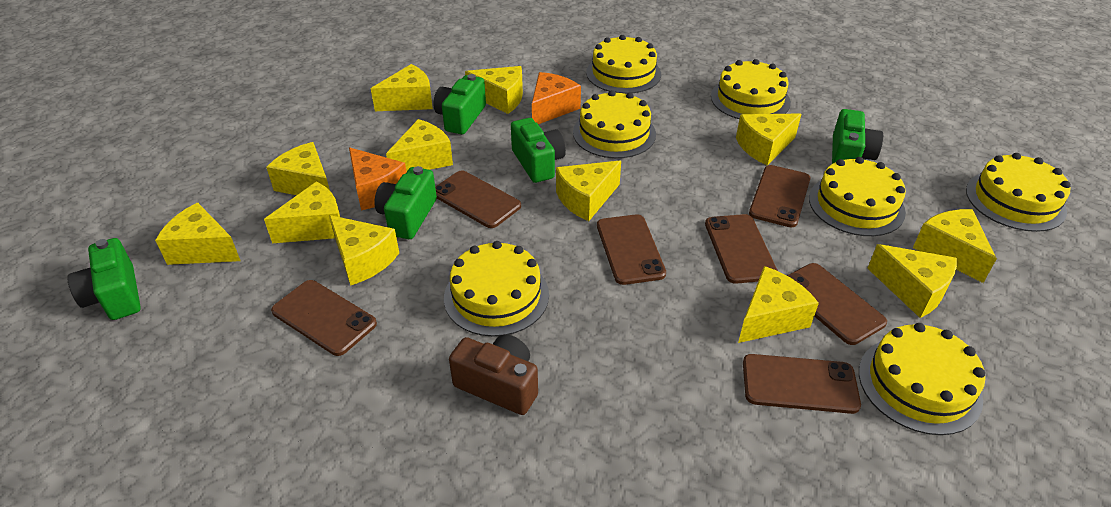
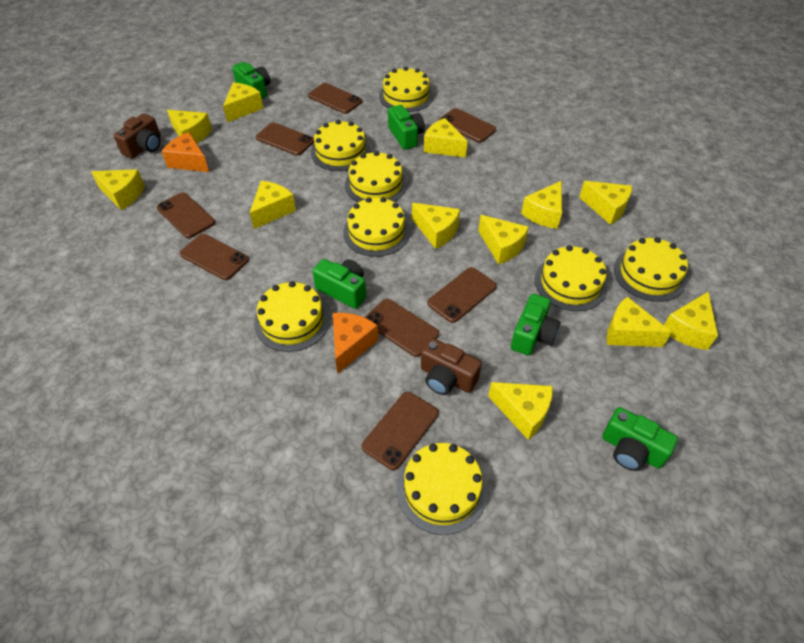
brown camera: 1 -> 2
brown phone: 7 -> 8
yellow cake: 7 -> 8

